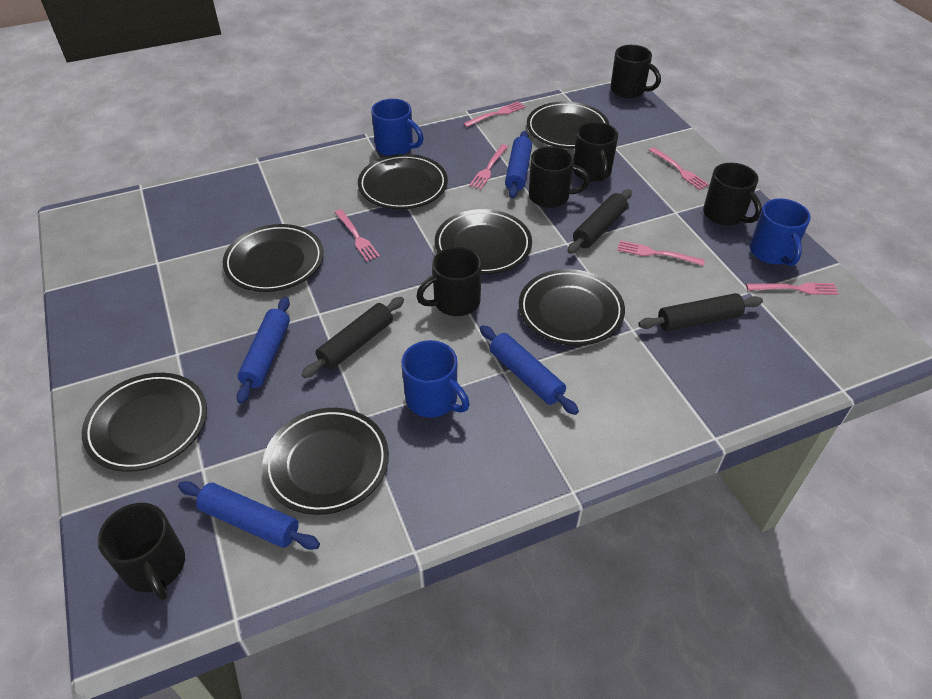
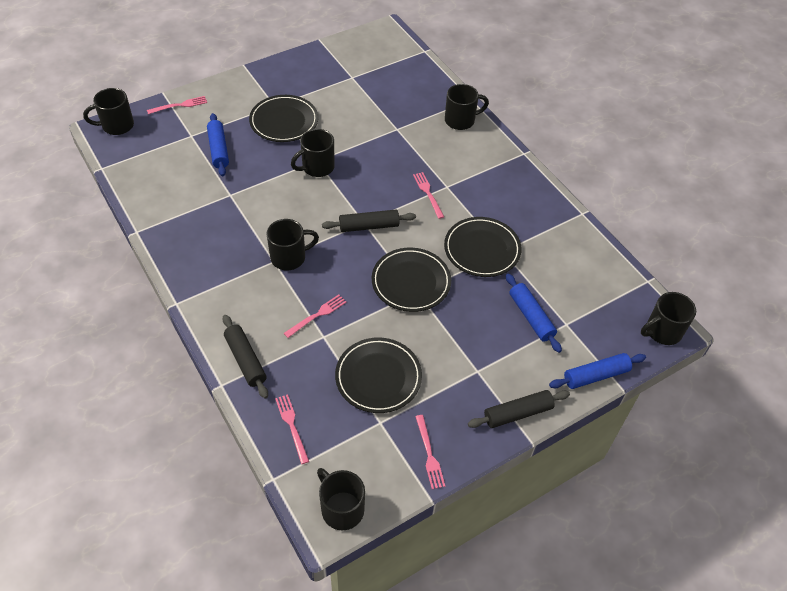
black plate: 7 -> 4
blue mug: 3 -> 0
blue rolling pin: 4 -> 3
pink fork: 6 -> 5

